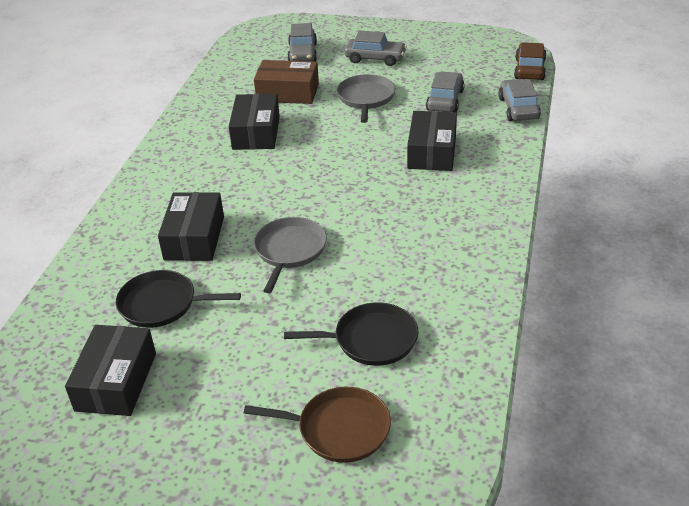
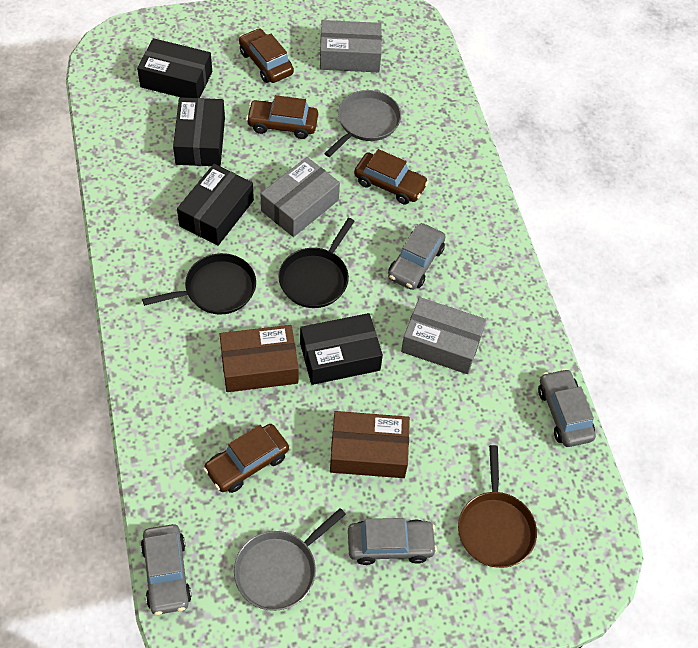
brown box: 1 -> 2
brown car: 1 -> 4
grey box: 0 -> 3

